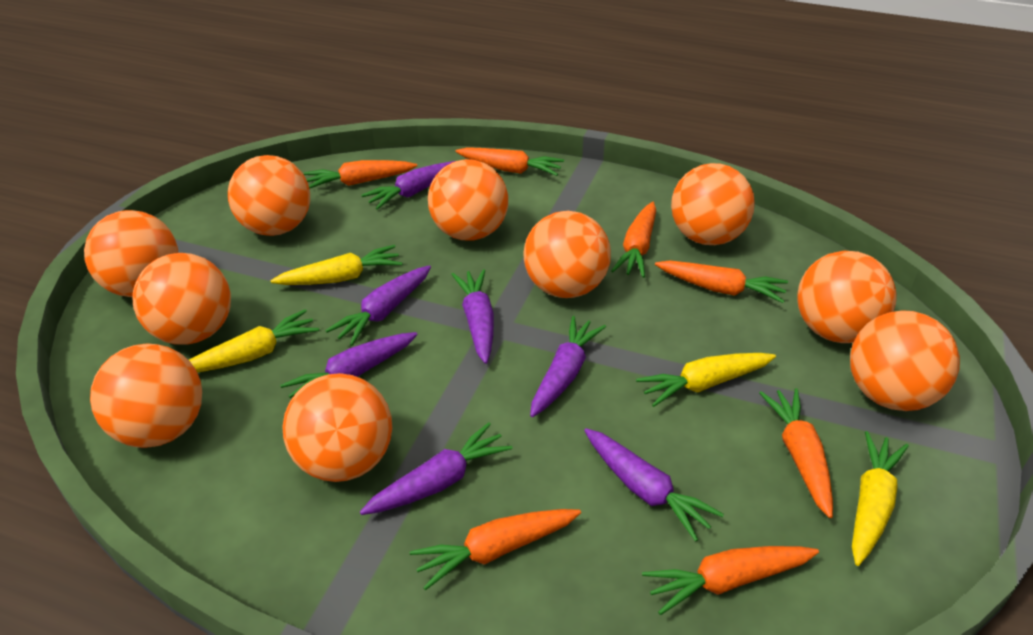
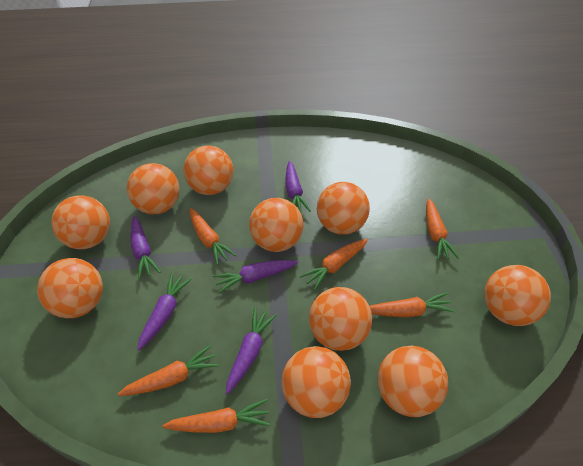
orange carrot: 7 -> 6
purple carrot: 7 -> 5
yellow carrot: 4 -> 0

